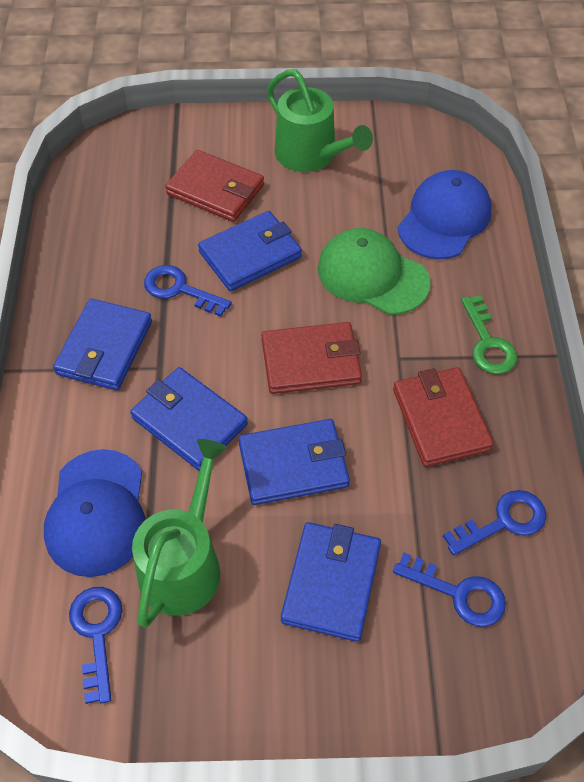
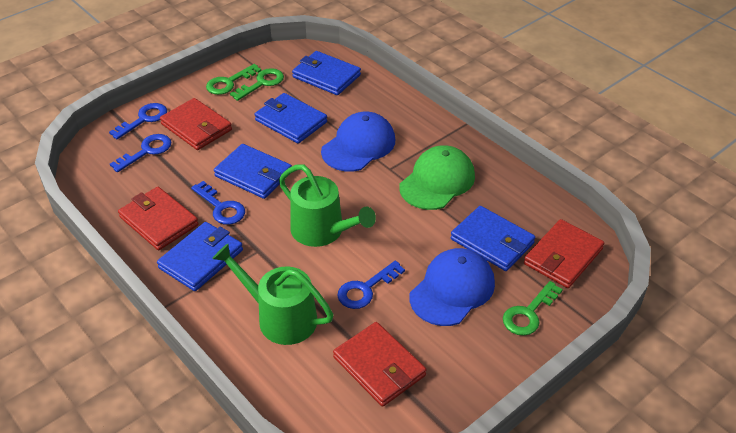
green key: 1 -> 3
red wallet: 3 -> 4

